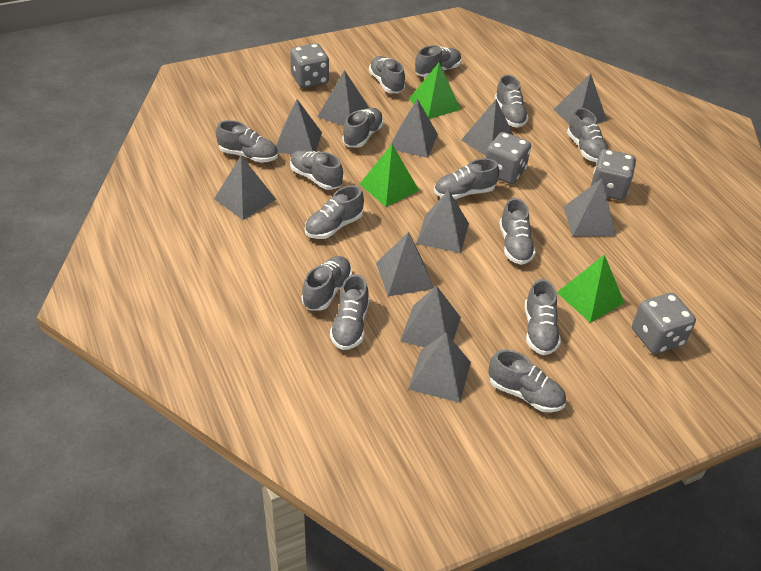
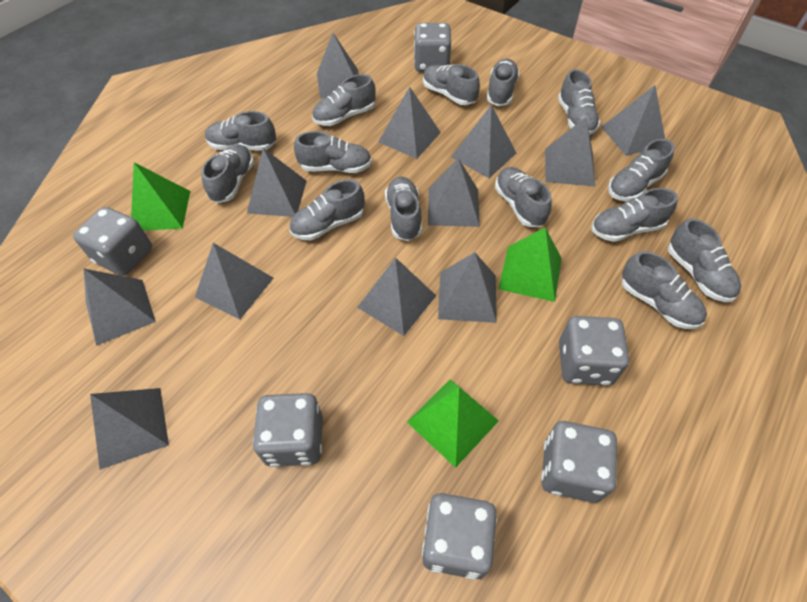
grey dice: 4 -> 6
grey pyramid: 11 -> 12

